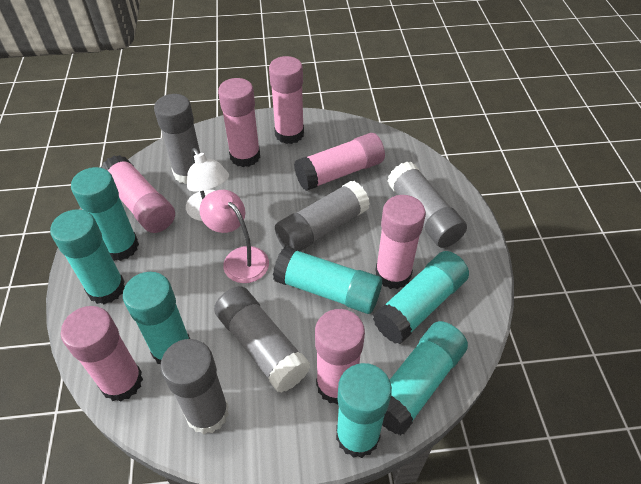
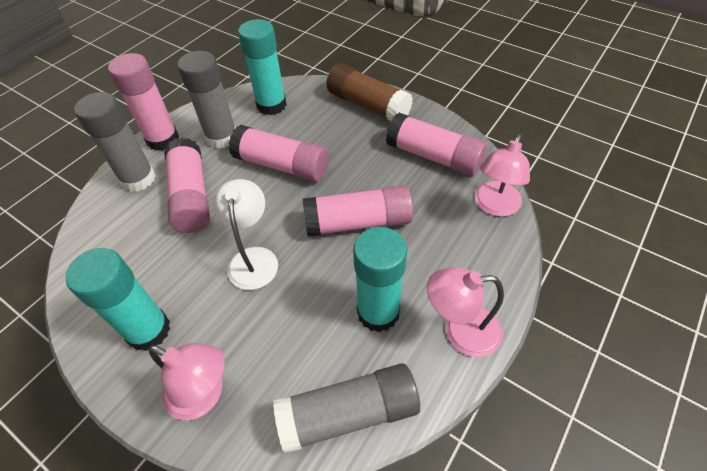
brown glue stick: 0 -> 1
grey glue stick: 5 -> 3
pink glue stick: 7 -> 5
pink lamp: 1 -> 3
turquoise glue stick: 7 -> 3

